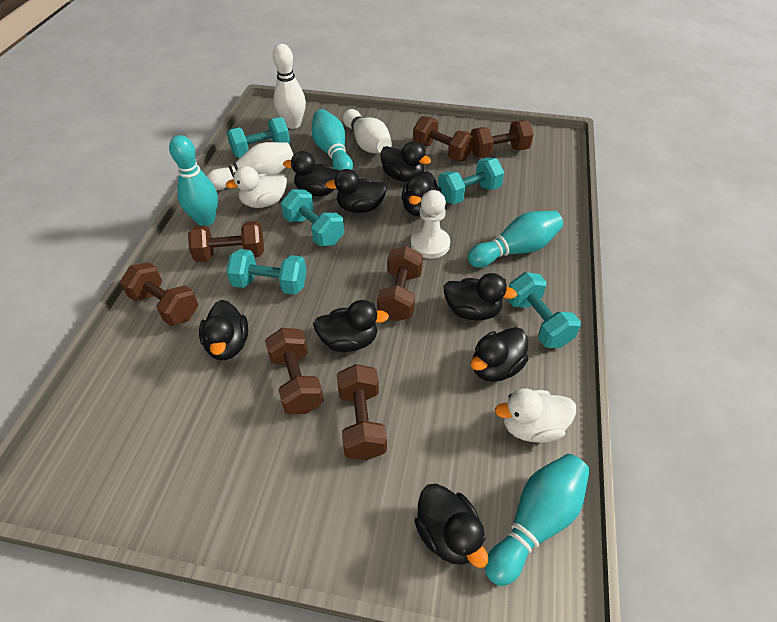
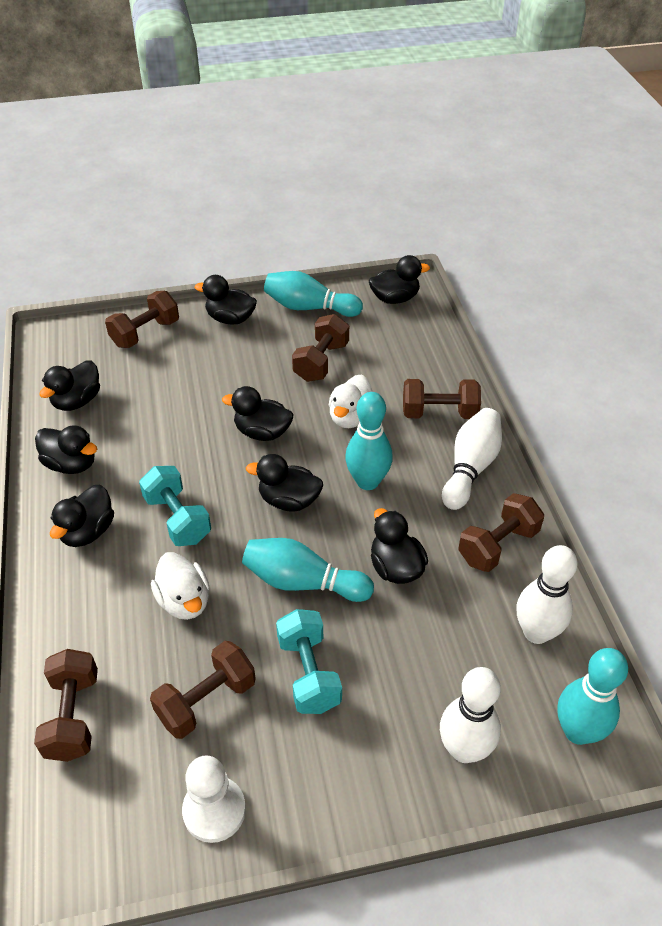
black duck: 9 -> 8
brown dumbbell: 7 -> 6
turquoise dumbbell: 5 -> 2

